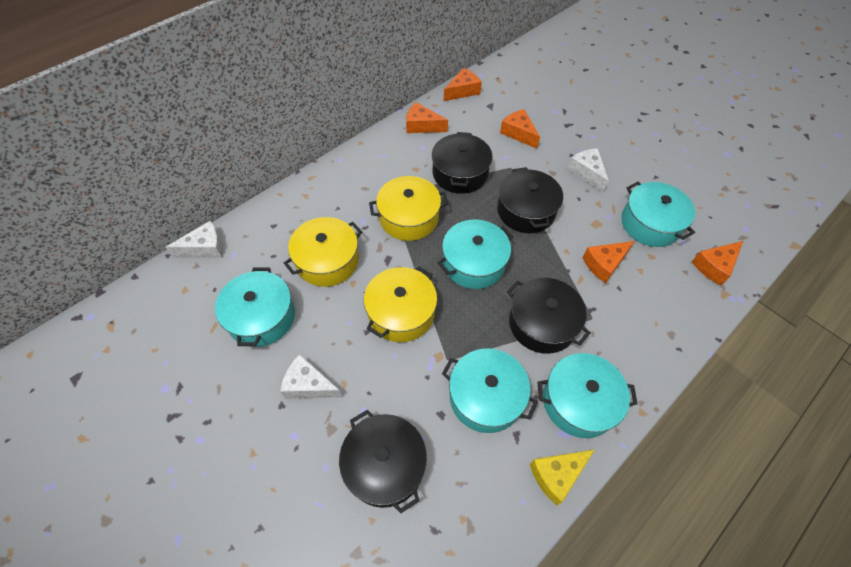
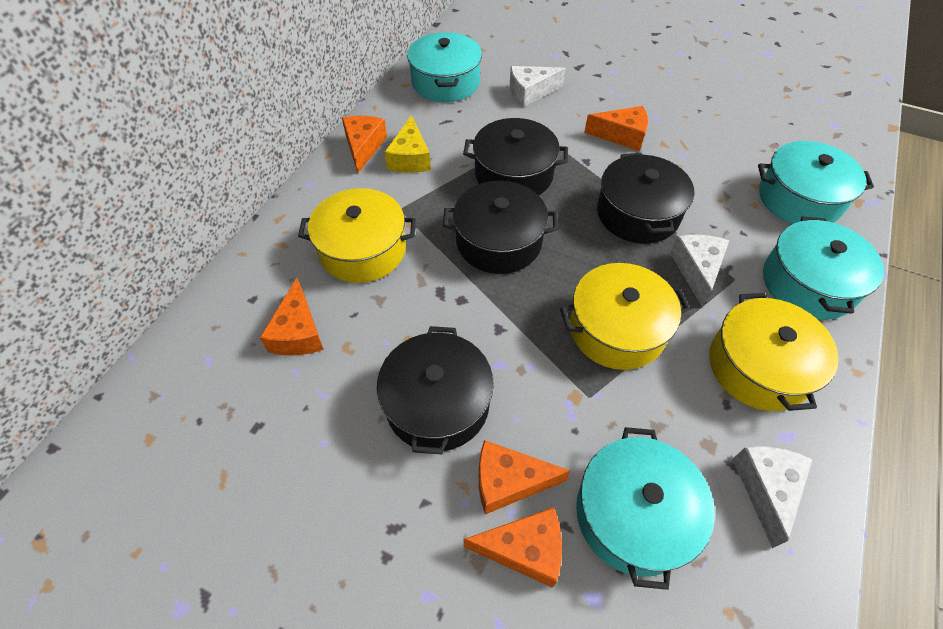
turquoise pot: 5 -> 4

